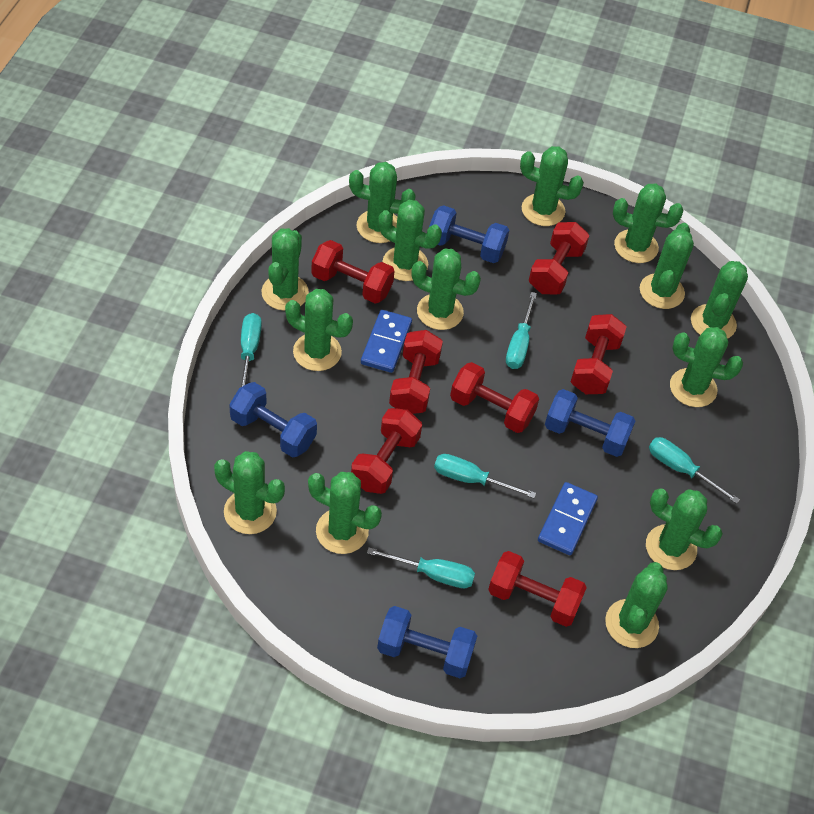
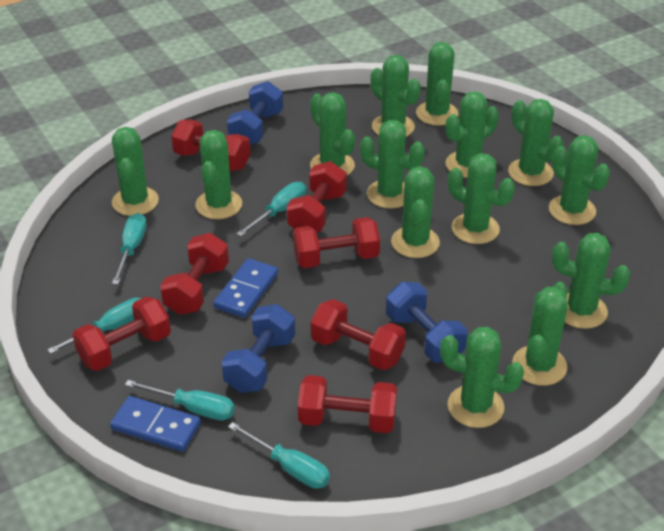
blue dumbbell: 4 -> 3

